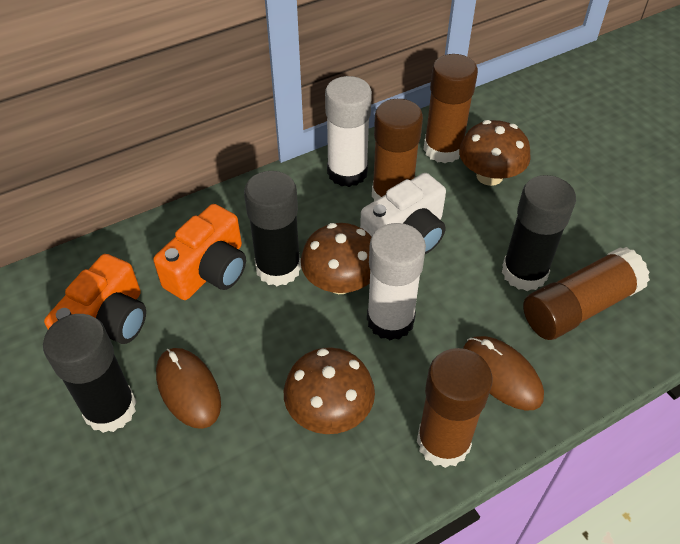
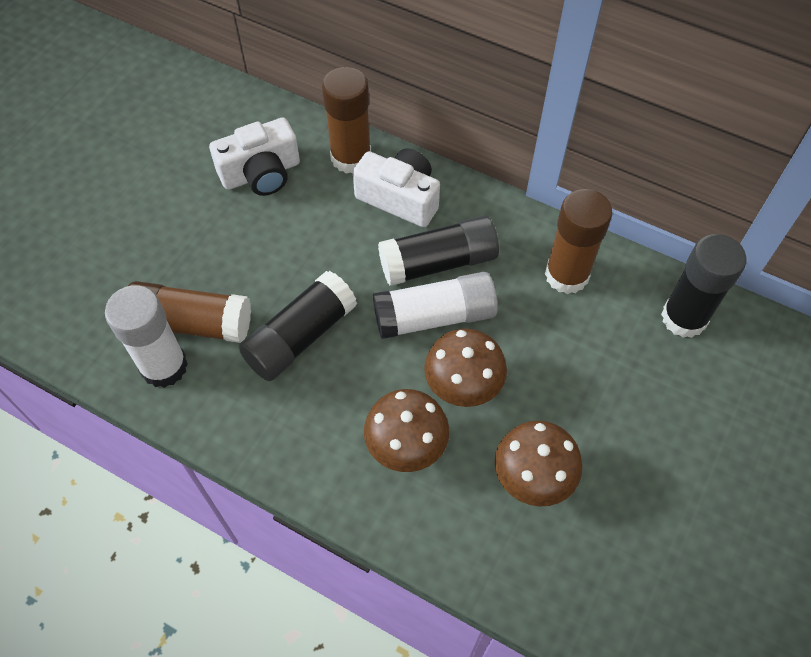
brown glue stick: 4 -> 3
brown mouse: 2 -> 0
orange camera: 2 -> 0
white camera: 1 -> 2

